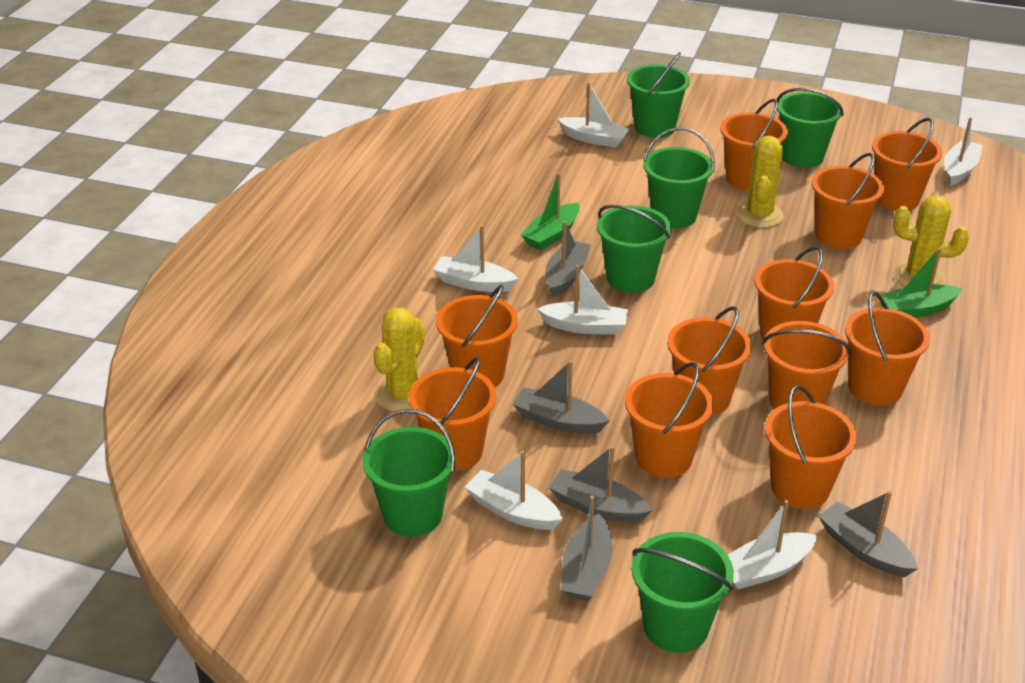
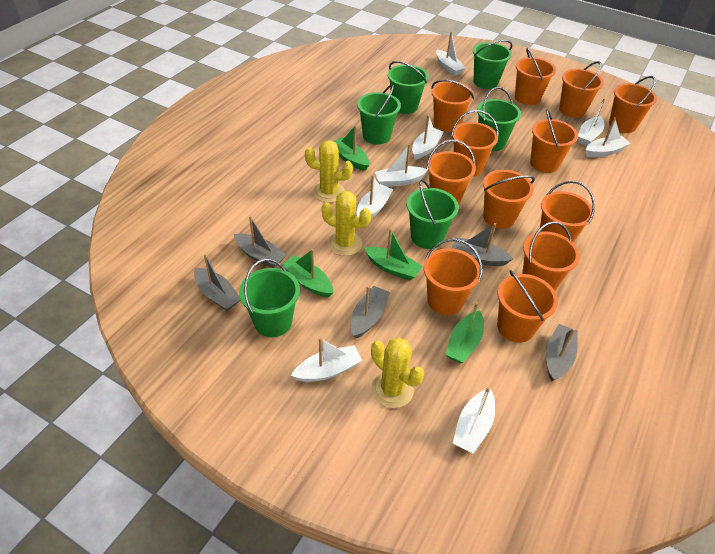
green boat: 2 -> 4
orange bucket: 11 -> 12
white boat: 6 -> 8

